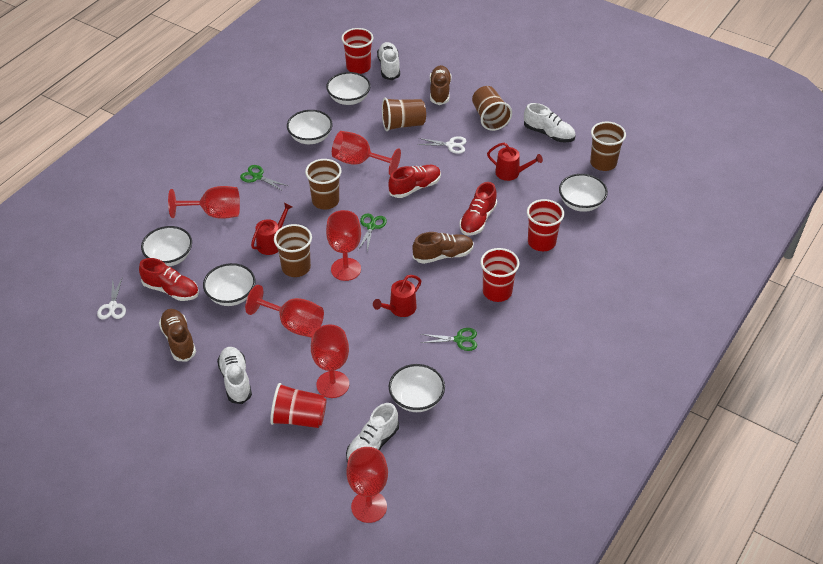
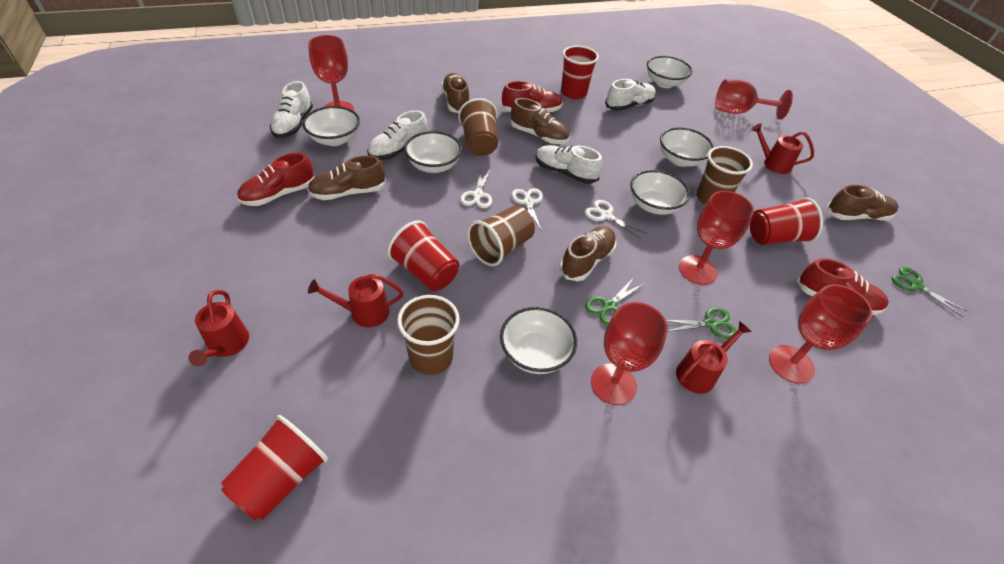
brown cup: 5 -> 4
brown shoe: 3 -> 5
red goblet: 6 -> 5
red watering can: 3 -> 4
white scissors: 2 -> 3

